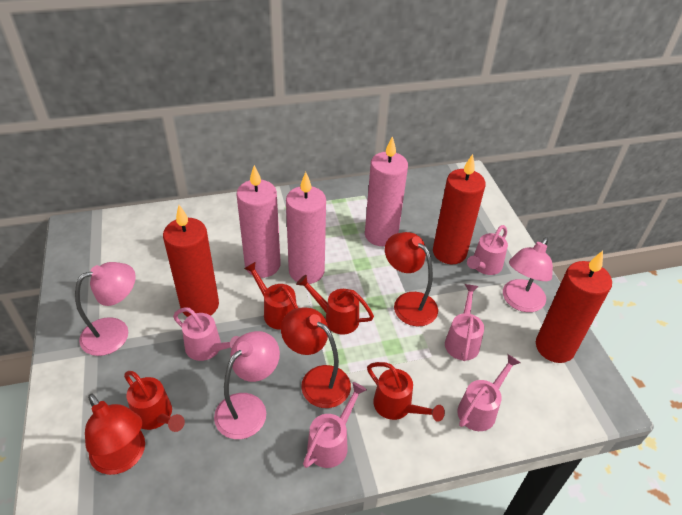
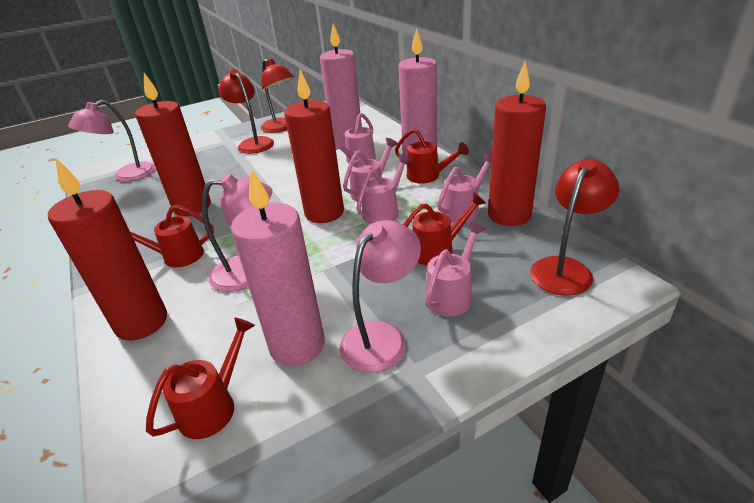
red candle: 3 -> 4

